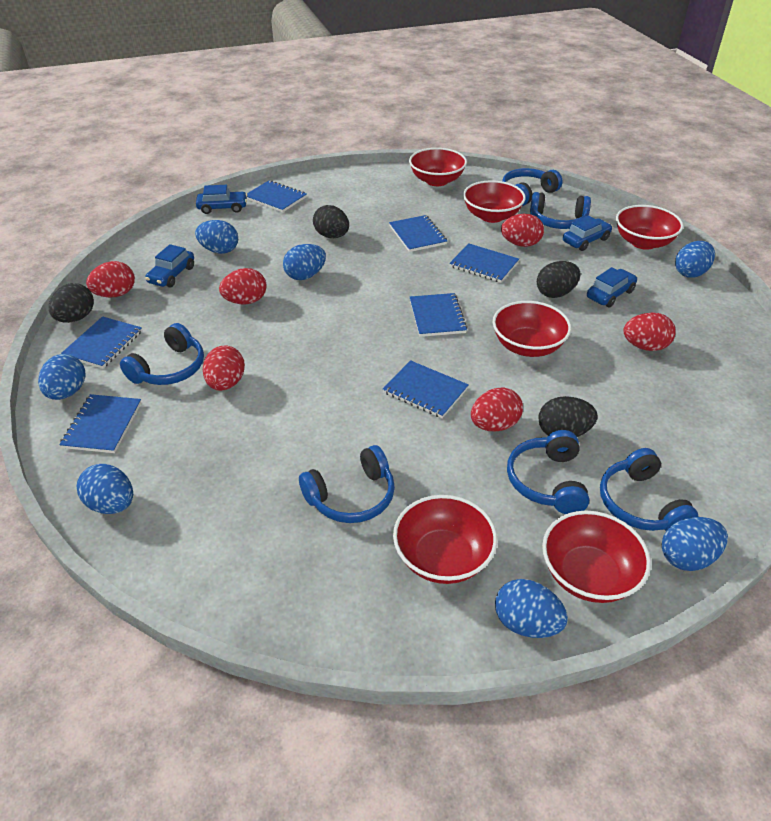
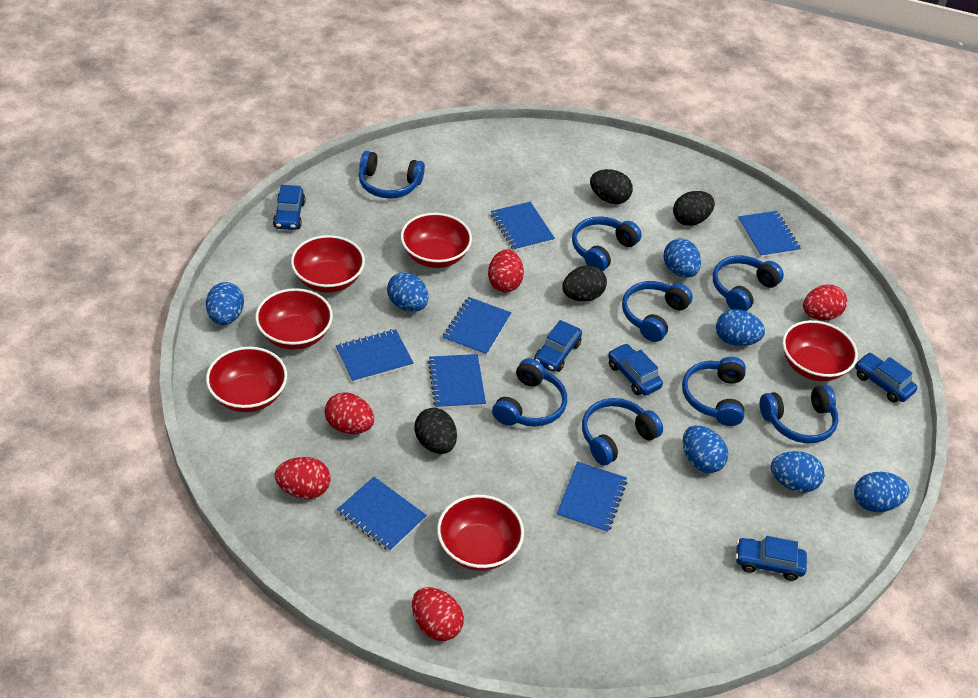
blue car: 4 -> 5
blue headphones: 6 -> 8
red egg: 6 -> 5

